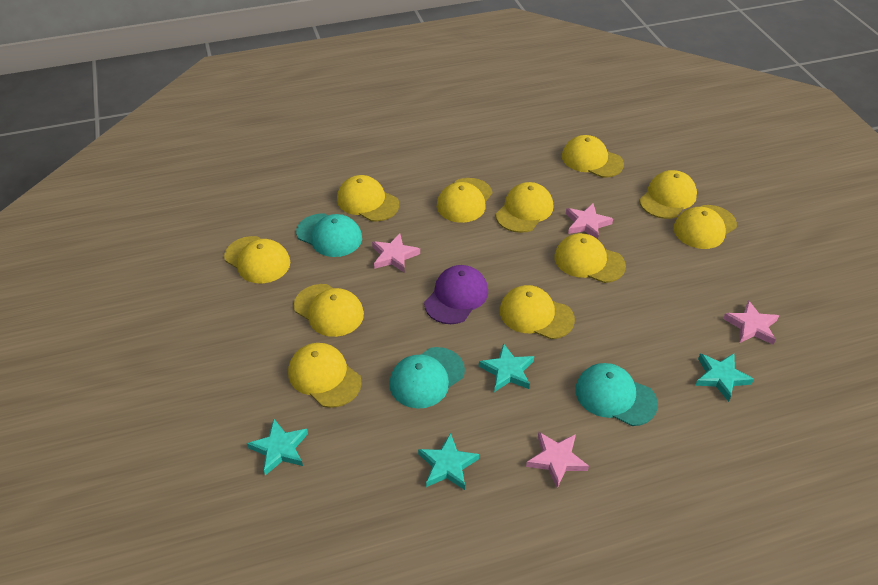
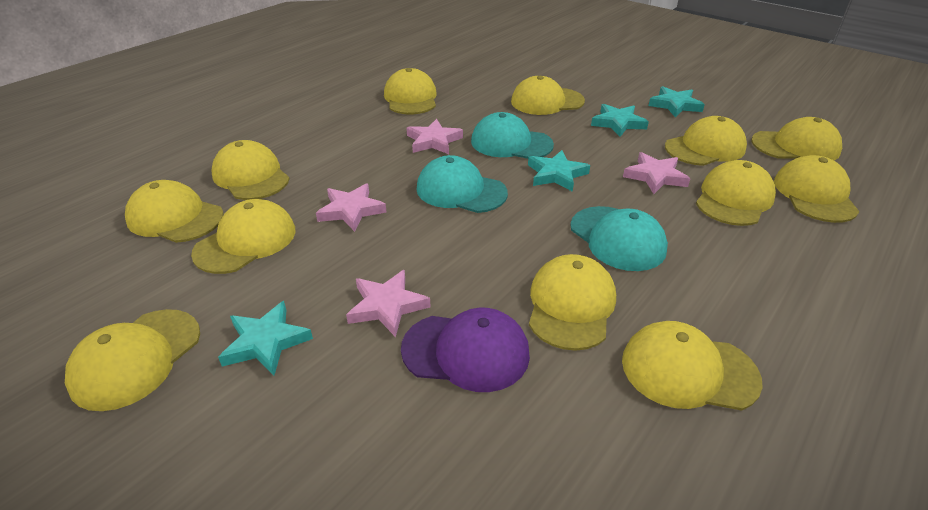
yellow cap: 11 -> 12

